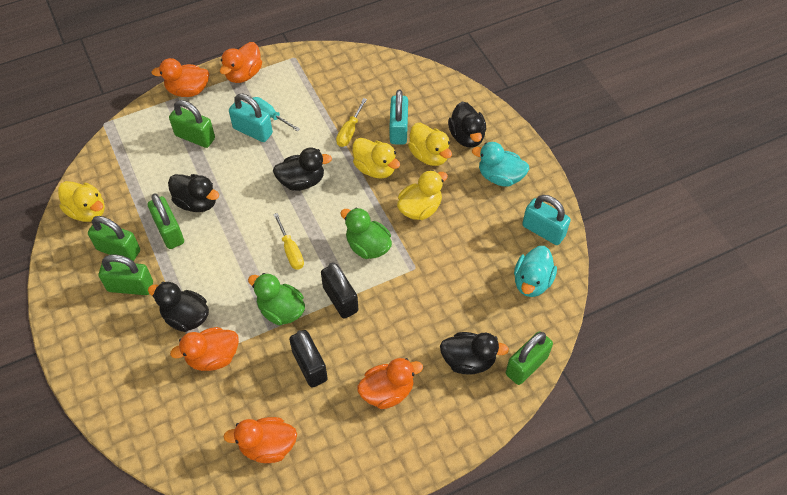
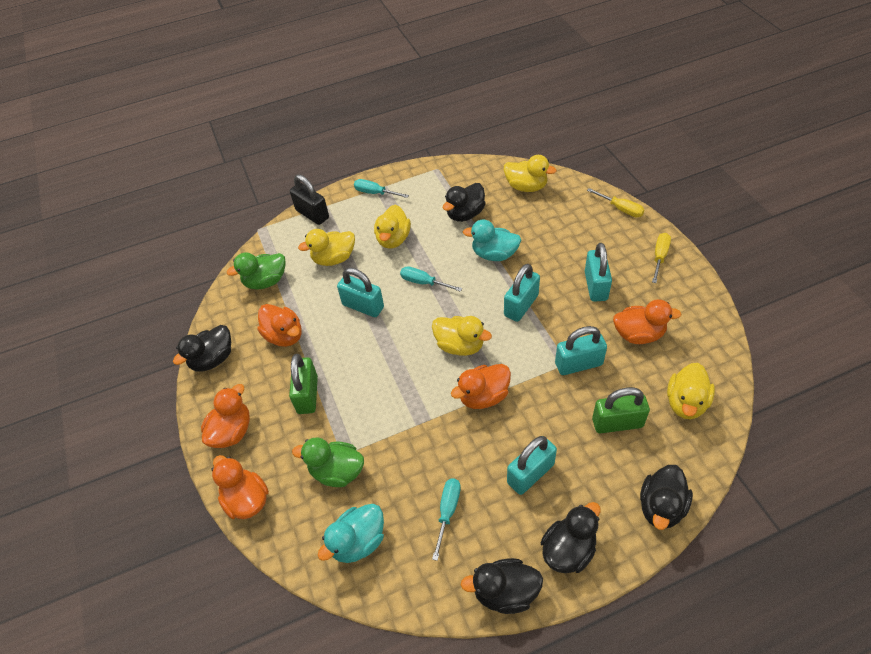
black padlock: 2 -> 1
green padlock: 5 -> 2
turquoise padlock: 3 -> 5
turquoise screwdriver: 1 -> 3
yellow duck: 4 -> 5

